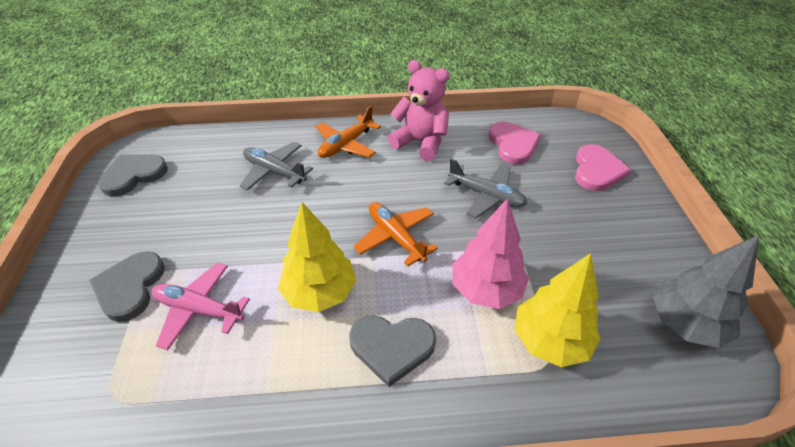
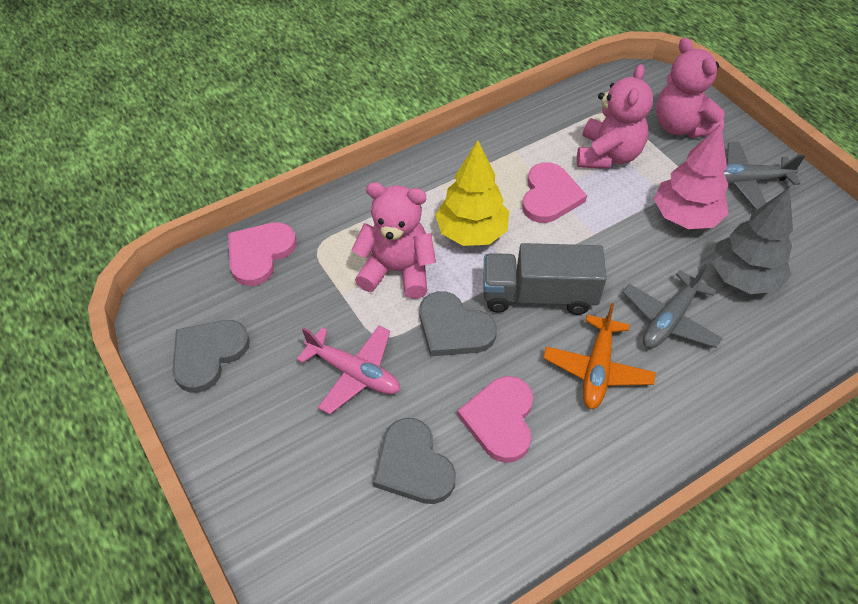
grey truck: 0 -> 1
orange plane: 2 -> 1
pink heart: 2 -> 3
pink teddy bear: 1 -> 3
yellow tree: 2 -> 1

